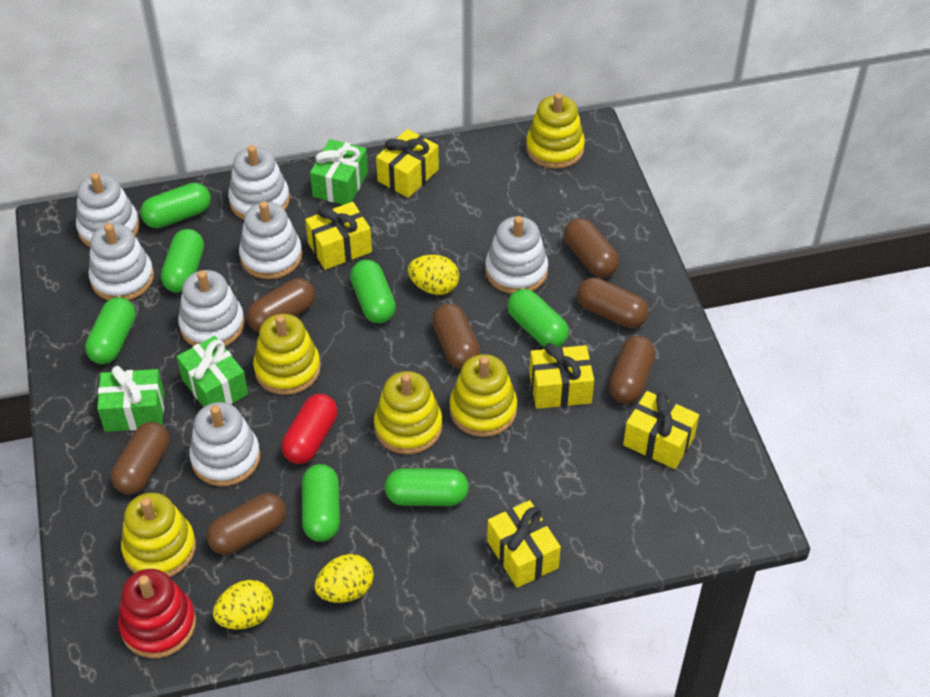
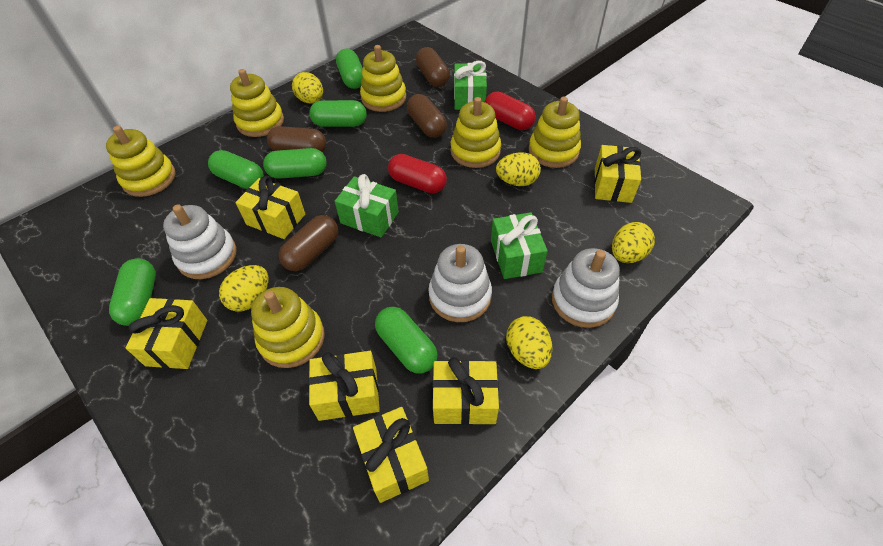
brown capsule: 7 -> 4
green capsule: 7 -> 6
red capsule: 1 -> 2
red stacking toy: 1 -> 0
white stacking toy: 7 -> 3
yellow egg: 3 -> 5
yellow gift: 5 -> 6
yellow stacking toy: 5 -> 6

